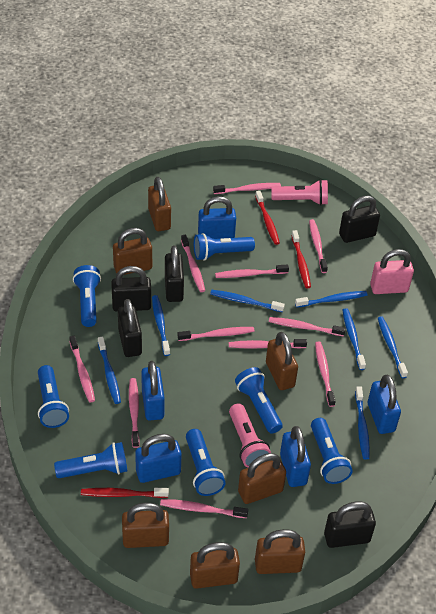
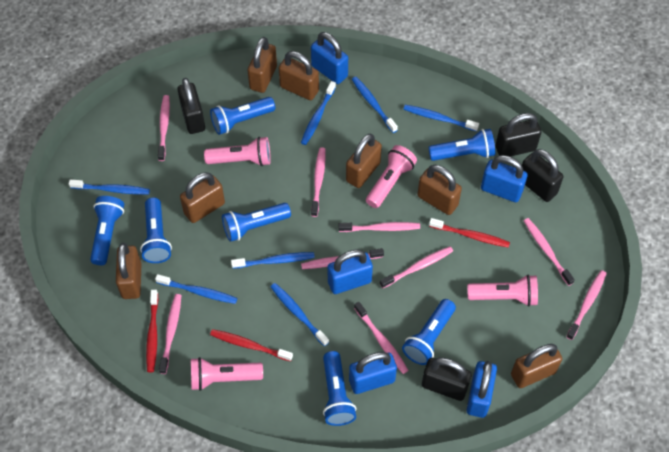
black padlock: 5 -> 4
pink flashlight: 2 -> 4
pink padlock: 1 -> 0
pink toothbrush: 11 -> 9

